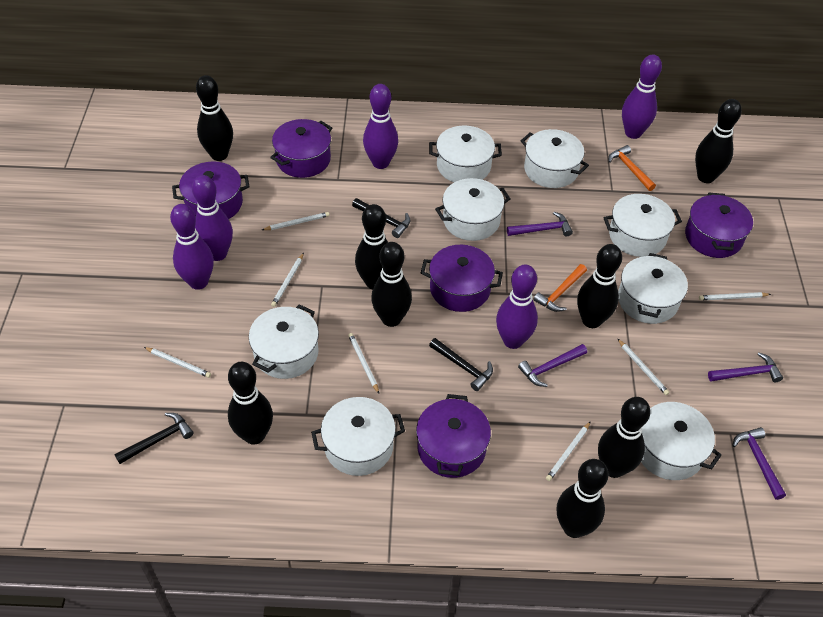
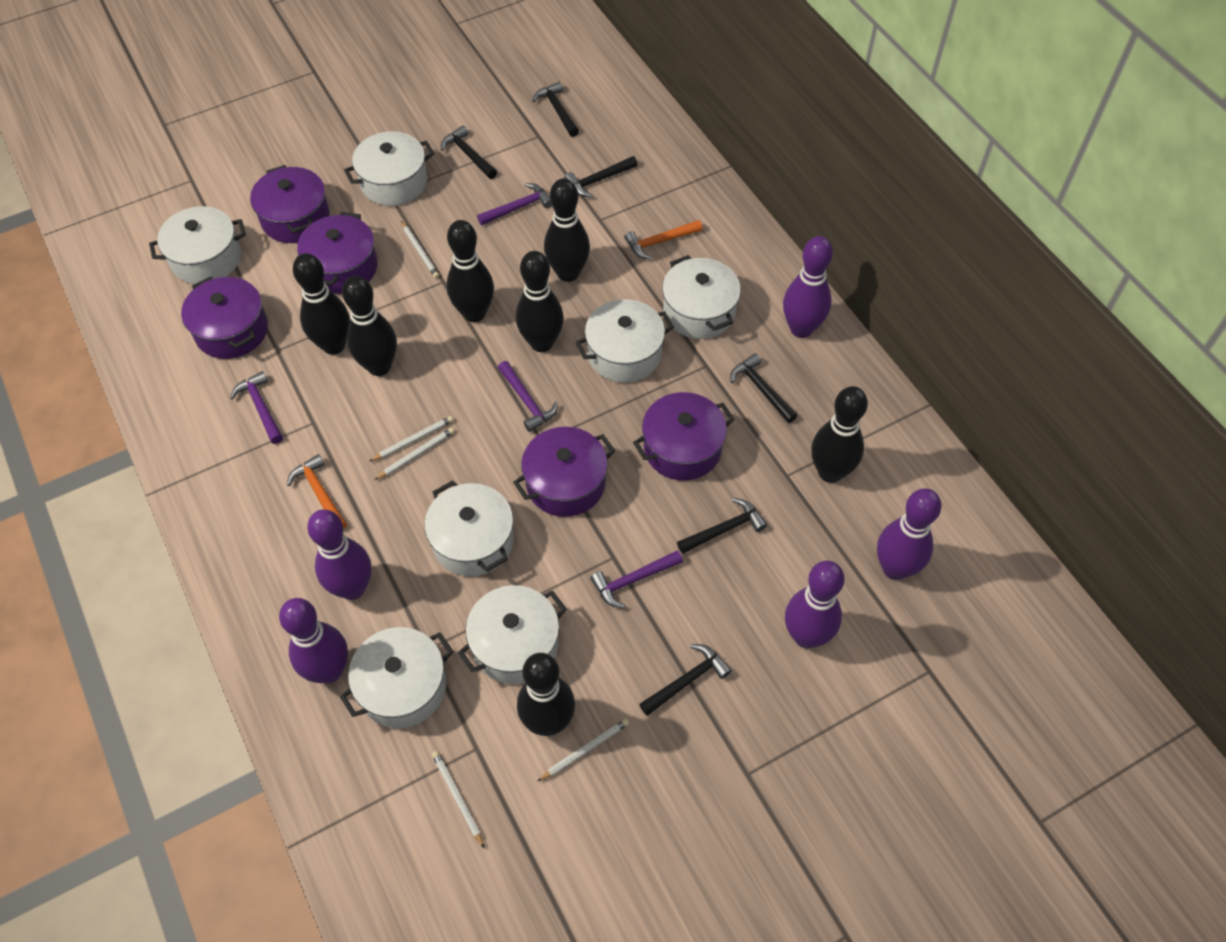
black bowling pin: 8 -> 7
black hammer: 3 -> 6
white pencil: 7 -> 5
white pot: 8 -> 7

